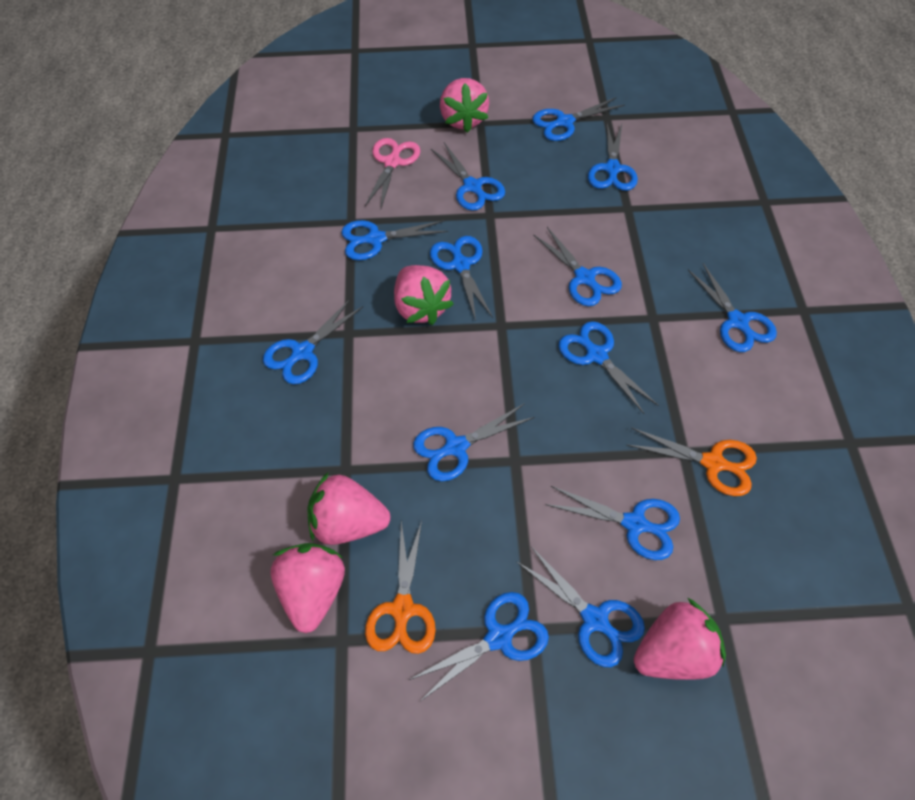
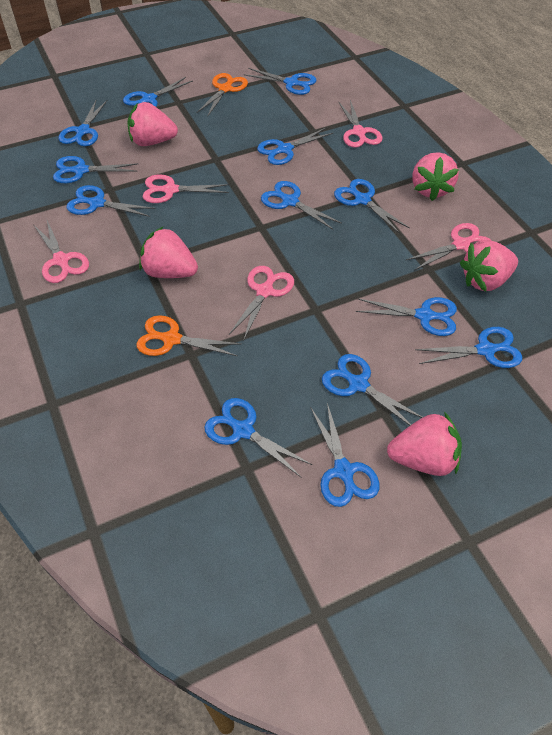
pink scissors: 1 -> 5

